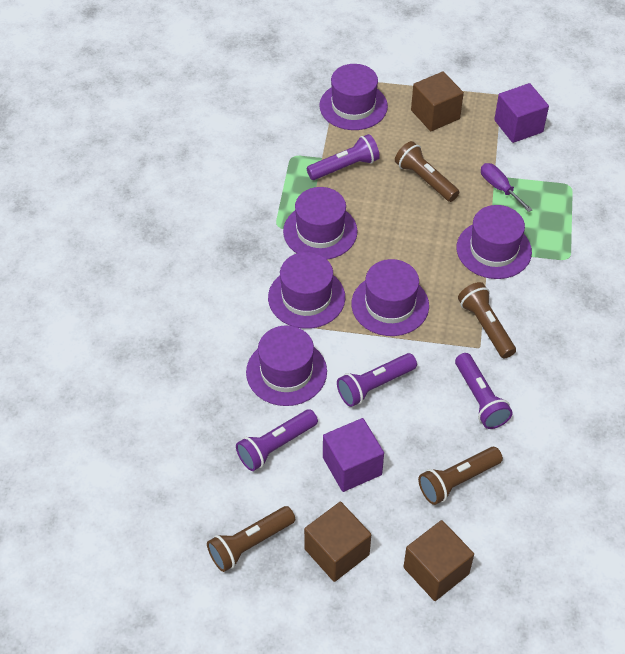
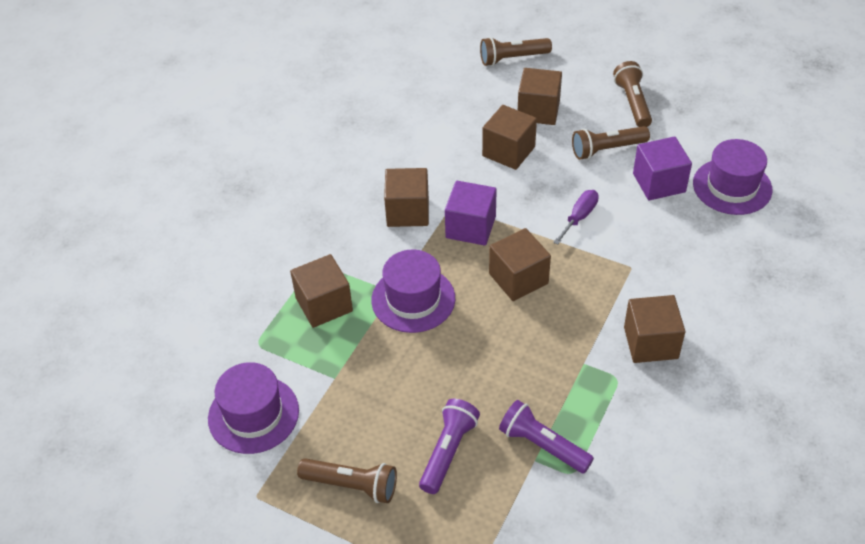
brown cube: 3 -> 6
purple flashlight: 4 -> 2
purple hat: 6 -> 3

